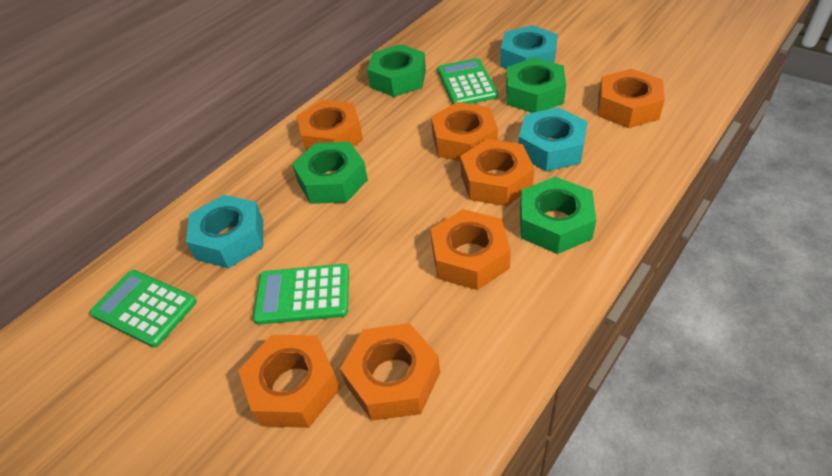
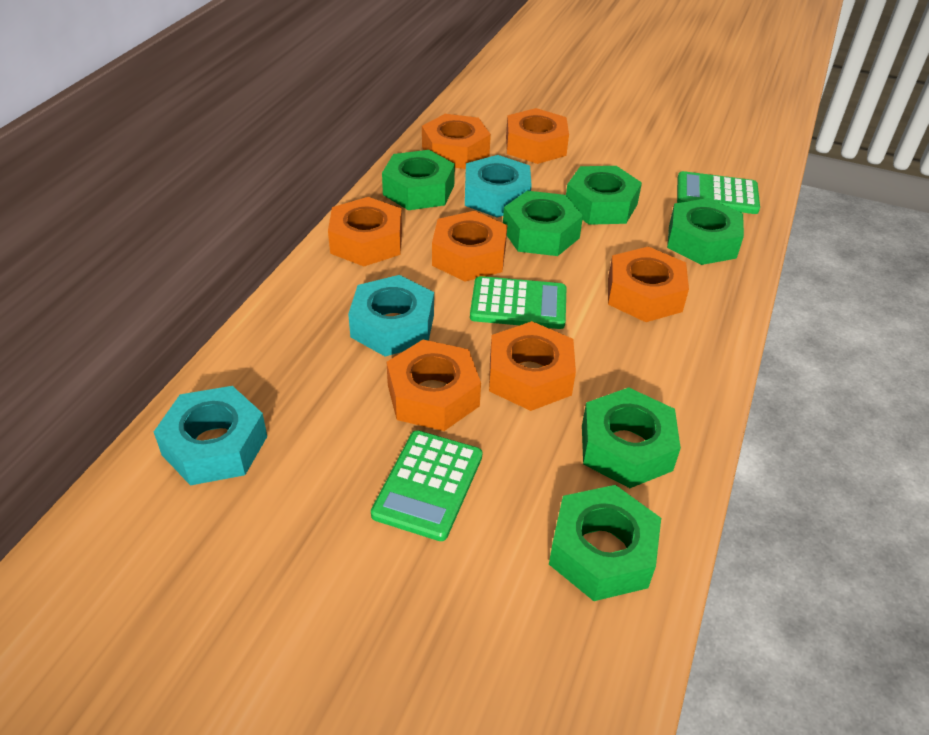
green nut: 4 -> 6

